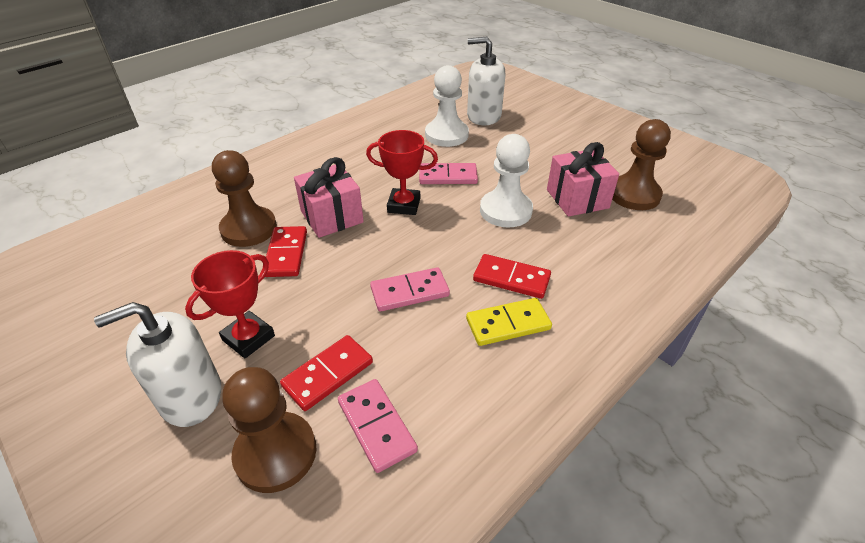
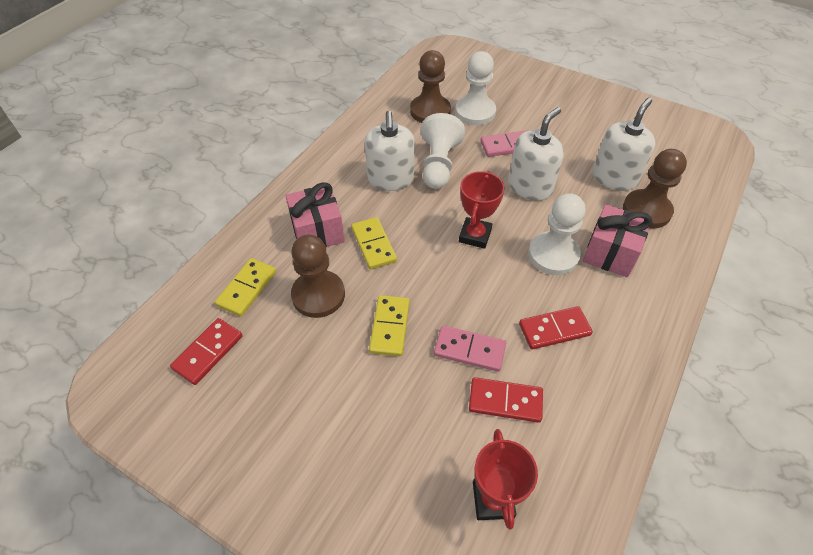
pink domino: 3 -> 2
white pawn: 2 -> 3
white soap dispenser: 2 -> 3
yellow domino: 1 -> 3

